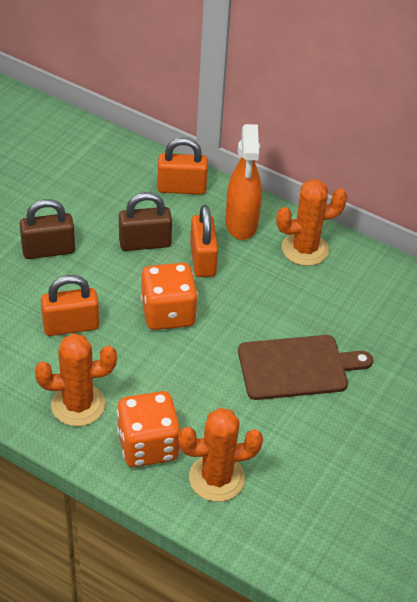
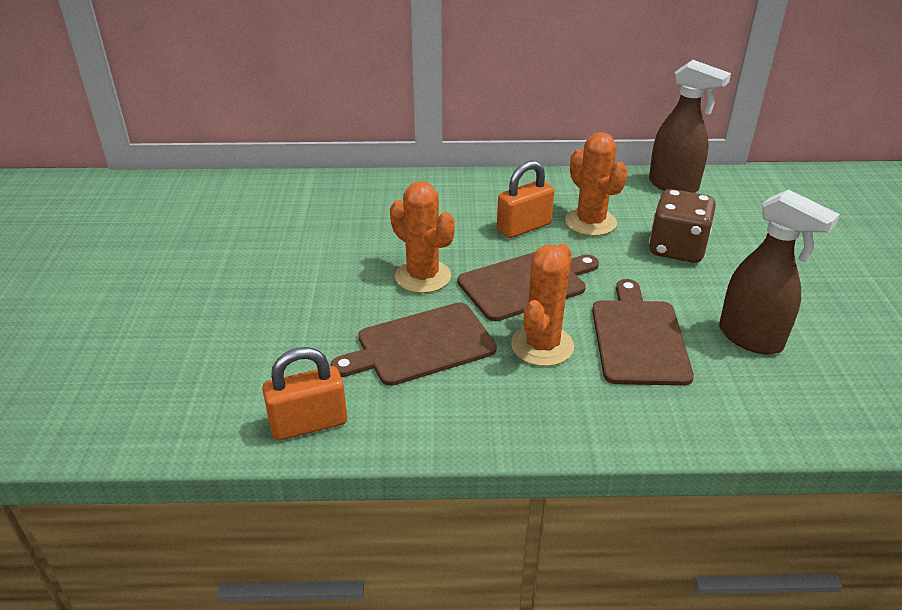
brown cutting board: 1 -> 3
brown dice: 0 -> 1
brown padlock: 2 -> 0
brown spray bottle: 0 -> 2
orange dice: 2 -> 0
orange padlock: 3 -> 2
orange spray bottle: 1 -> 0

